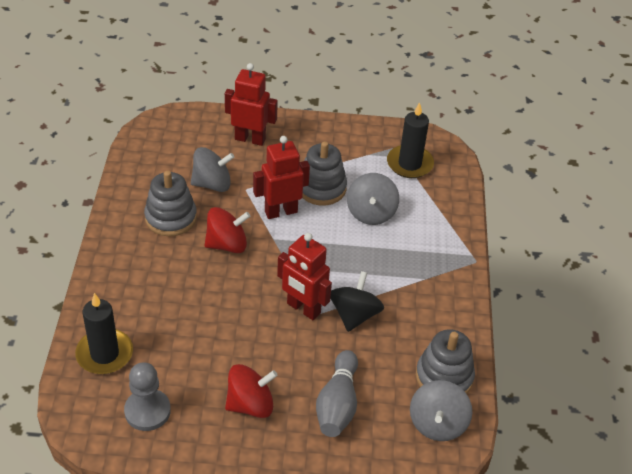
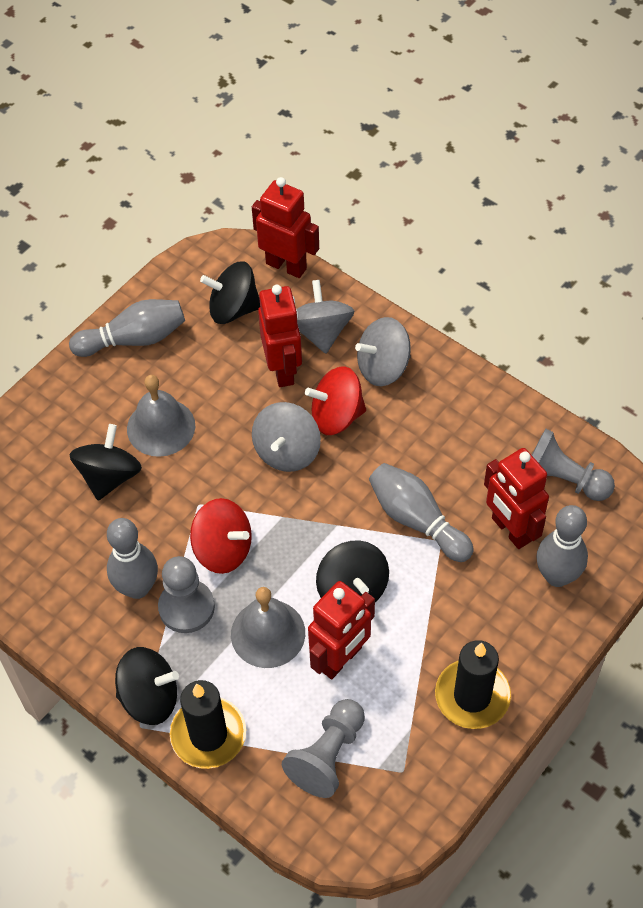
black spinning top: 1 -> 4
grey bell: 0 -> 2
grey bowling pin: 1 -> 4
grey pawn: 1 -> 3
grey stacking toy: 3 -> 0
red robot: 3 -> 4

